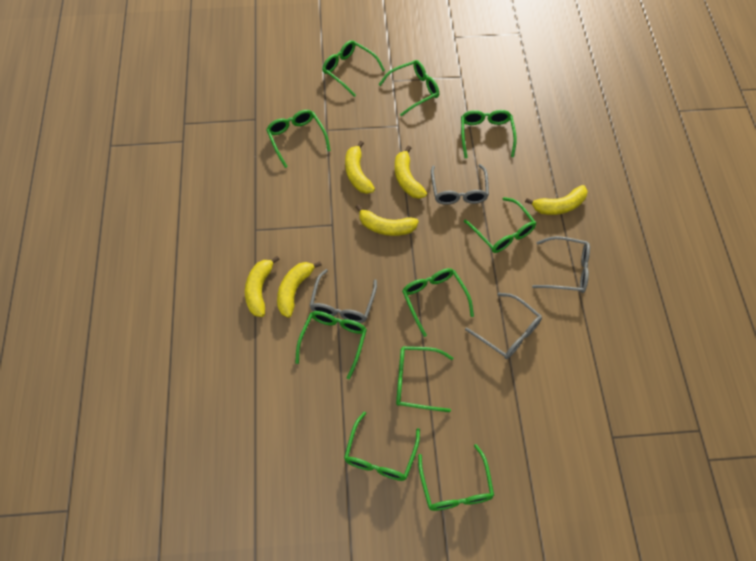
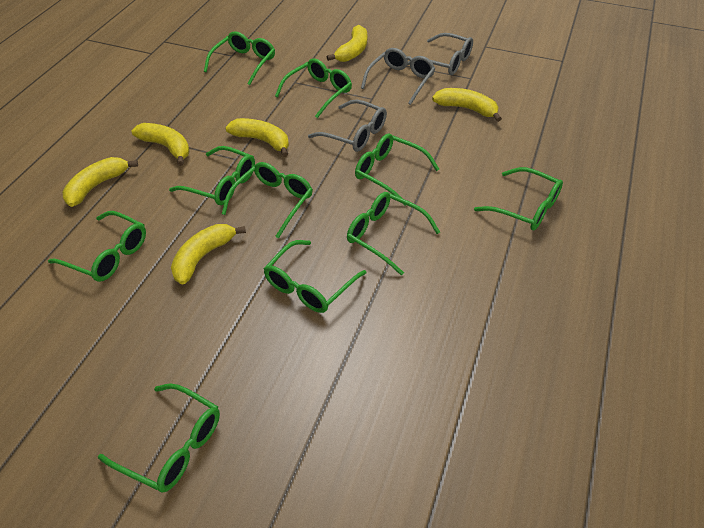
grey glasses: 4 -> 3

